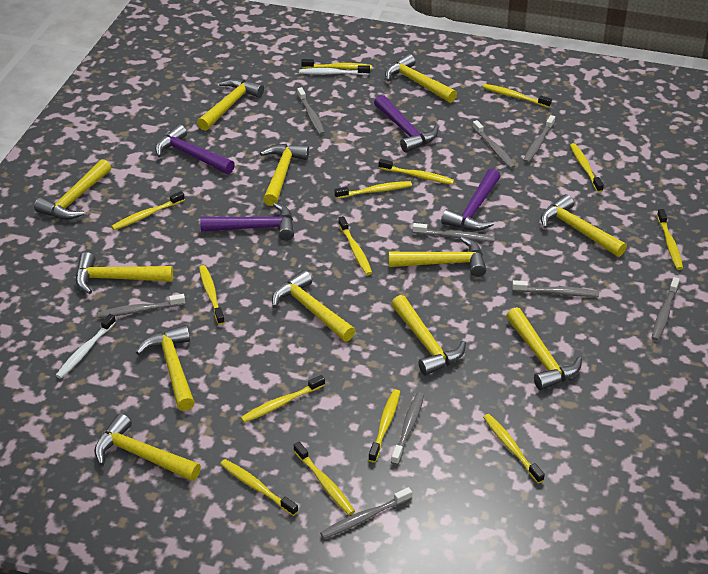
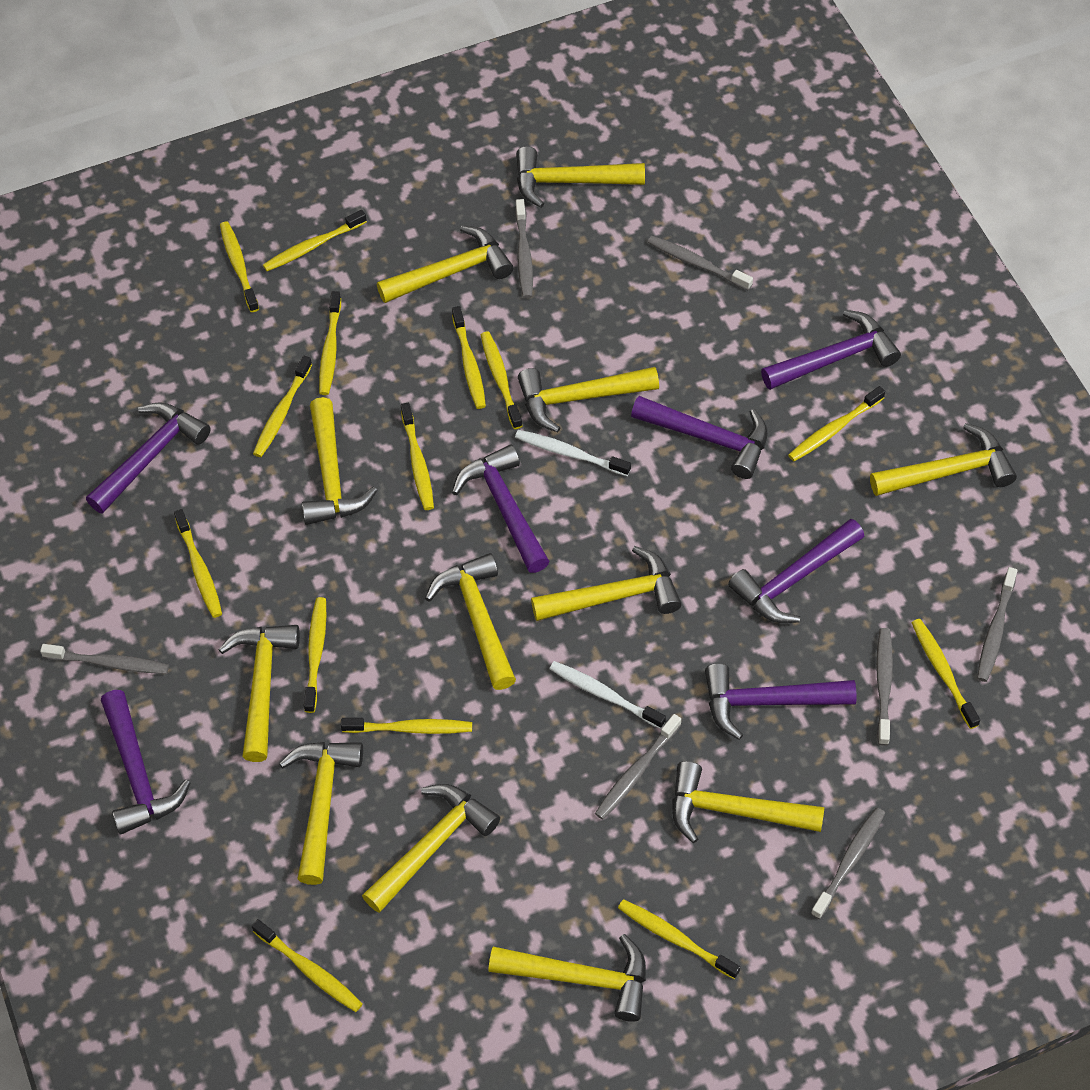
grey toothbrush: 9 -> 7
purple hammer: 4 -> 7

